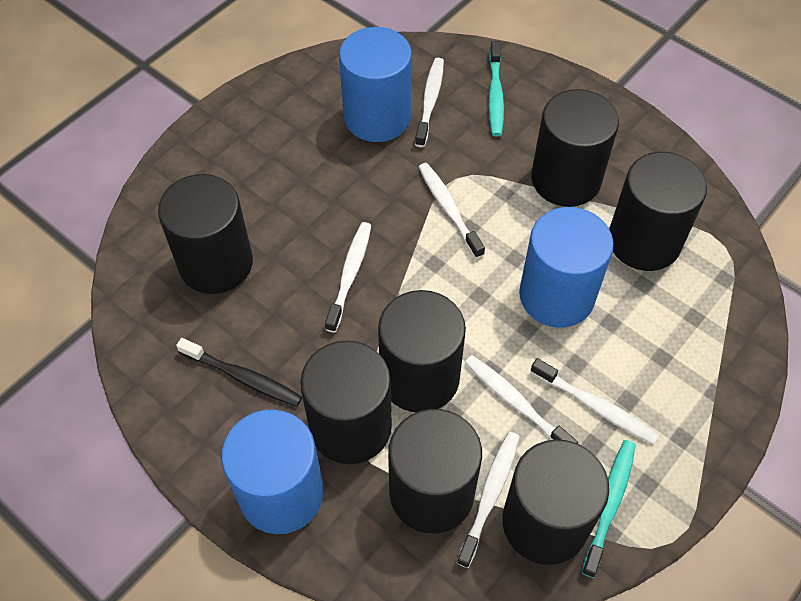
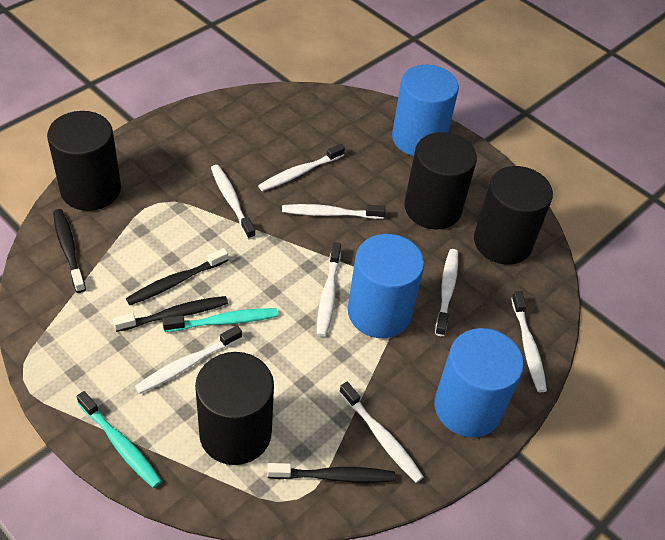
black cylinder: 7 -> 4
black toothbrush: 1 -> 4
white toothbrush: 6 -> 8

